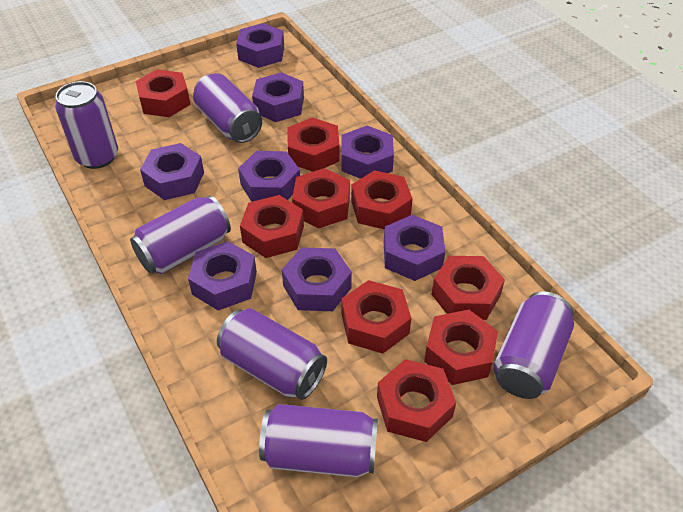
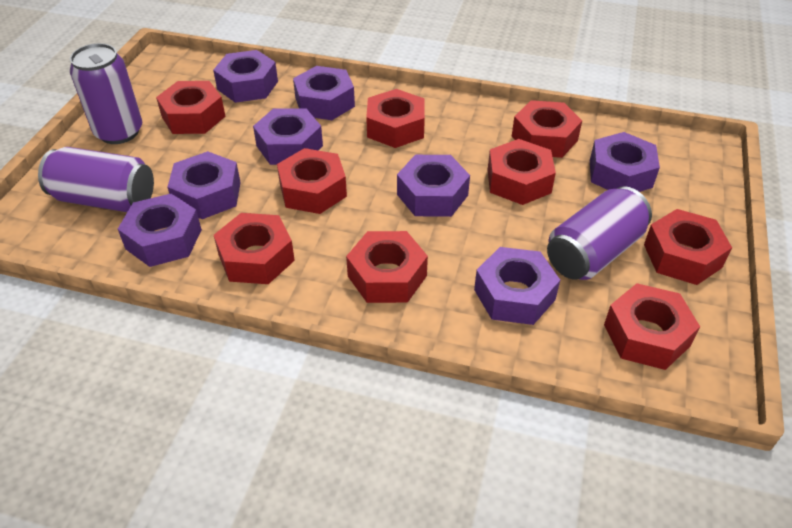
purple can: 6 -> 3

